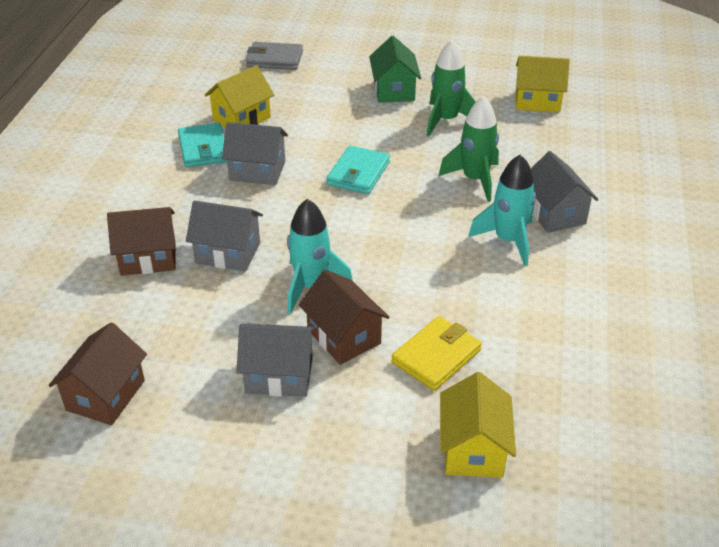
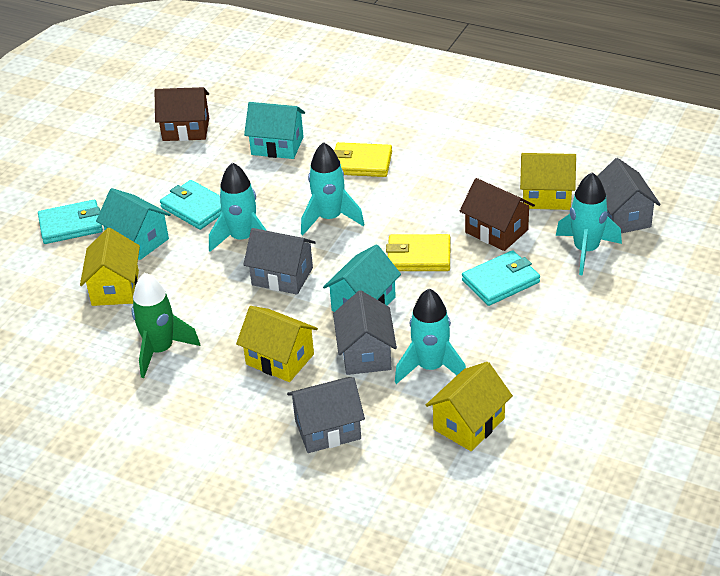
brown house: 3 -> 2
green house: 1 -> 0
green rocket: 2 -> 1
grey wallet: 1 -> 0
turquoise house: 0 -> 3
turquoise rocket: 2 -> 4
turquoise wallet: 2 -> 3
yellow house: 3 -> 4
yellow wallet: 1 -> 2

